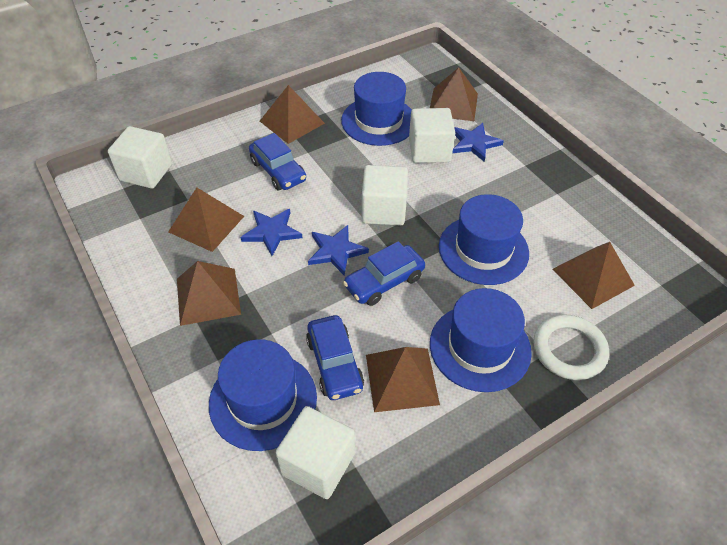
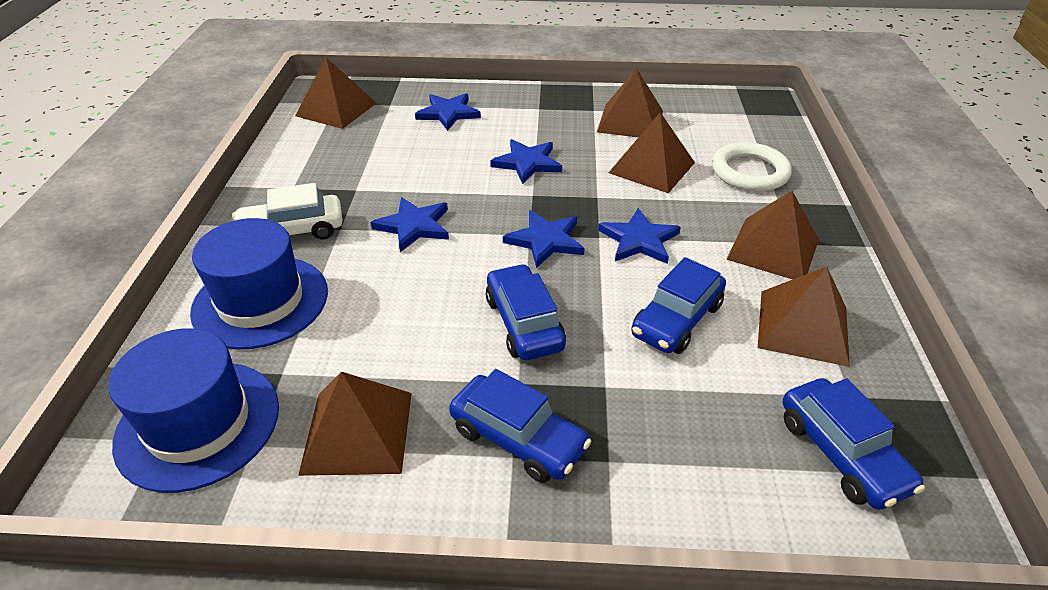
blue car: 3 -> 4
blue hat: 4 -> 2
blue star: 3 -> 5
white car: 0 -> 1
white cube: 4 -> 0

